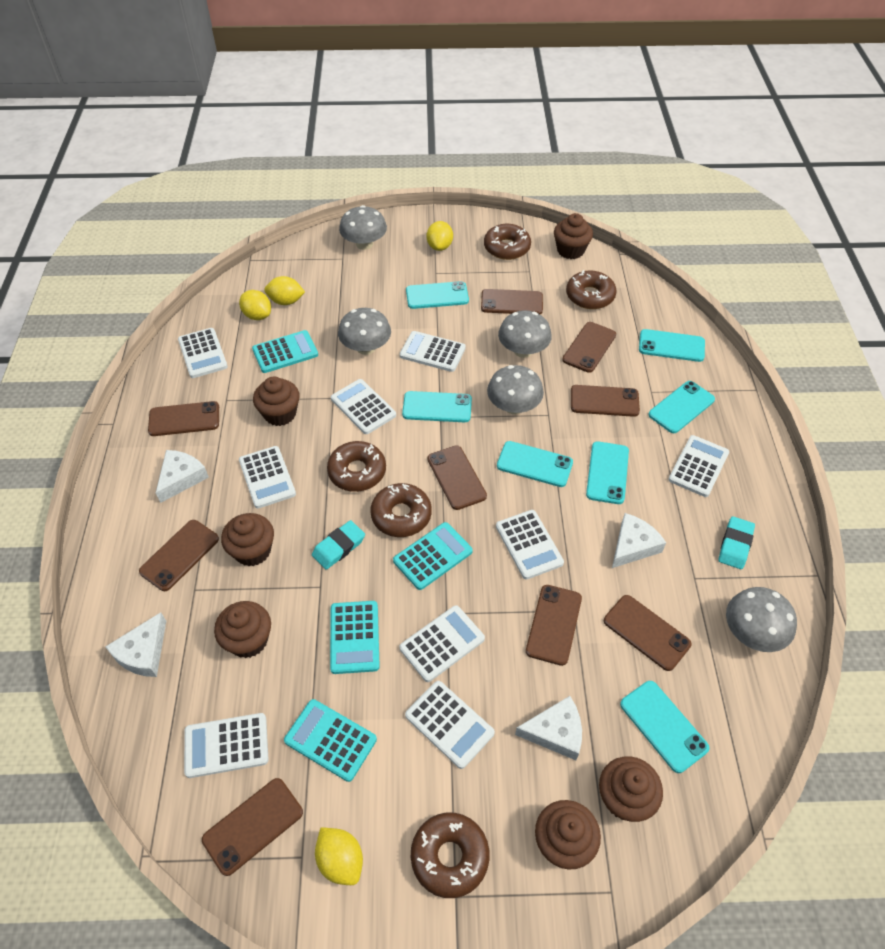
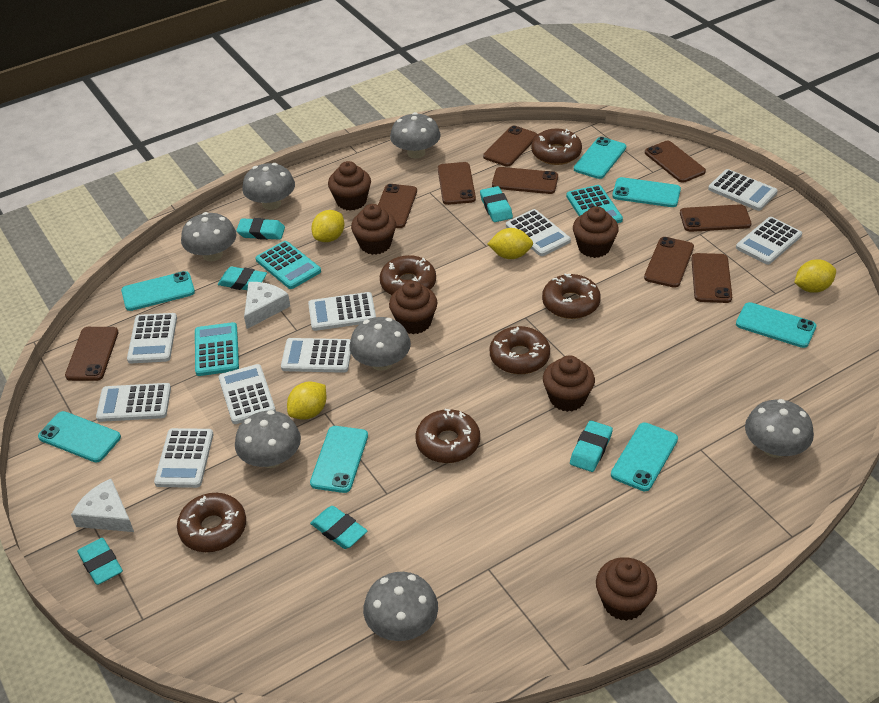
brown donut: 5 -> 6
grey mushroom: 5 -> 7
turquoise calculator: 4 -> 3
turquoise eraser: 2 -> 6
white cheese: 4 -> 2

